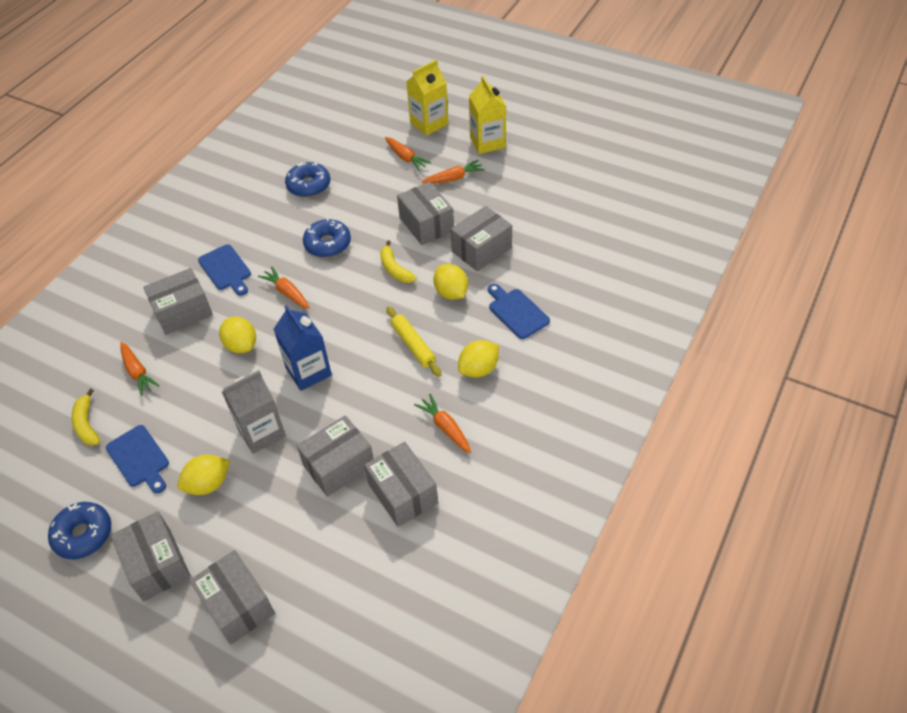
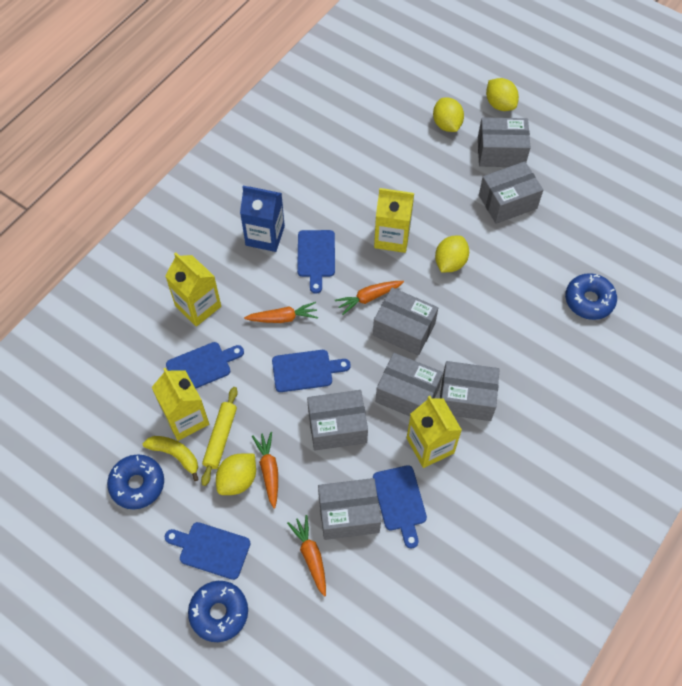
blue cutting board: 3 -> 5
grey carton: 1 -> 0
orange carrot: 5 -> 4
yellow banana: 2 -> 1
yellow carton: 2 -> 4

